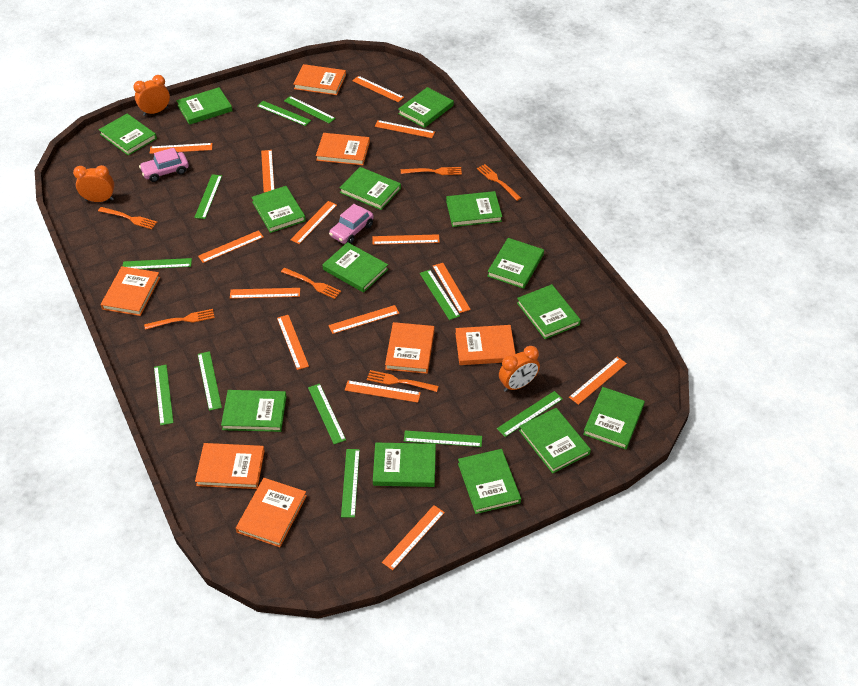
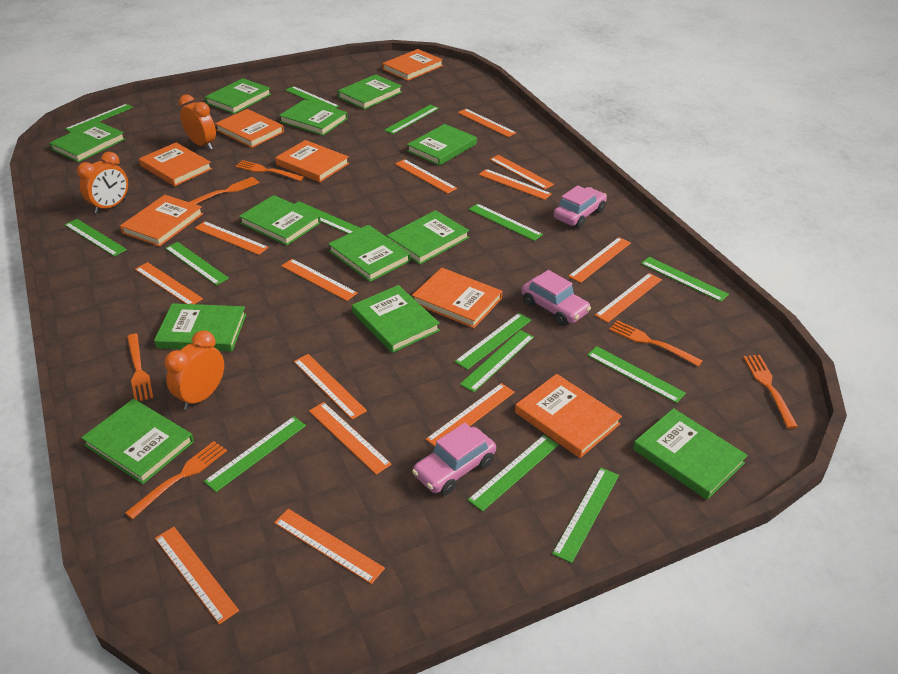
green book: 14 -> 12
green ruler: 11 -> 14
pink car: 2 -> 3

